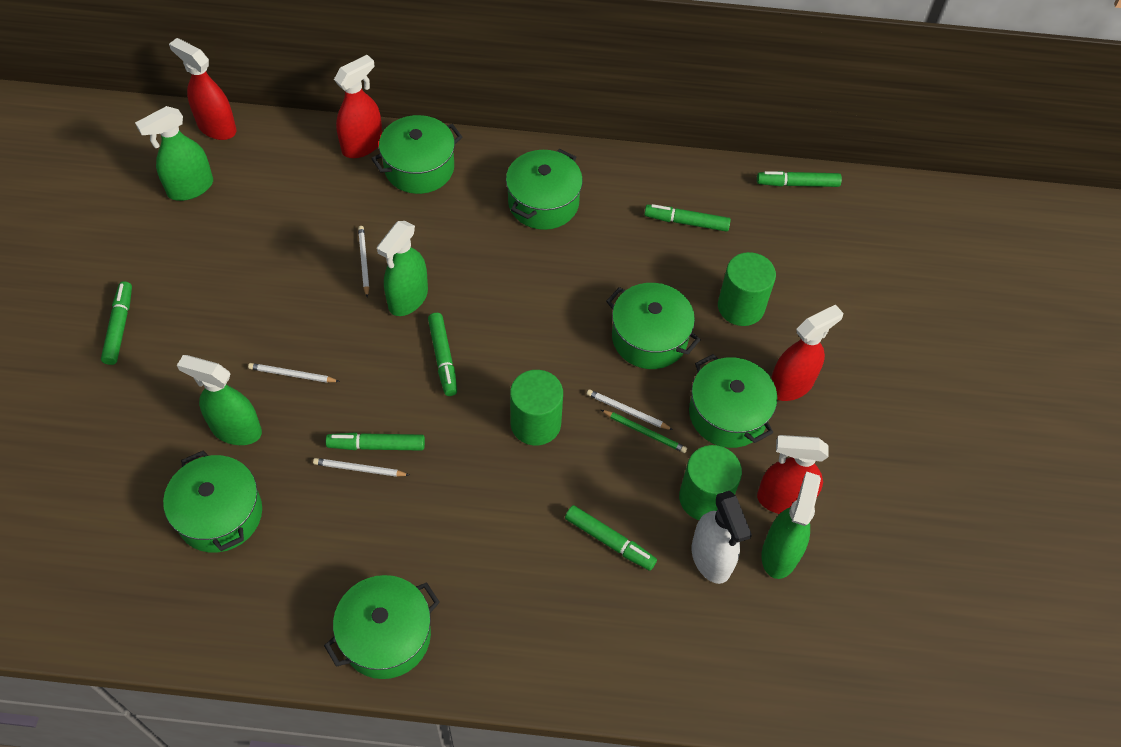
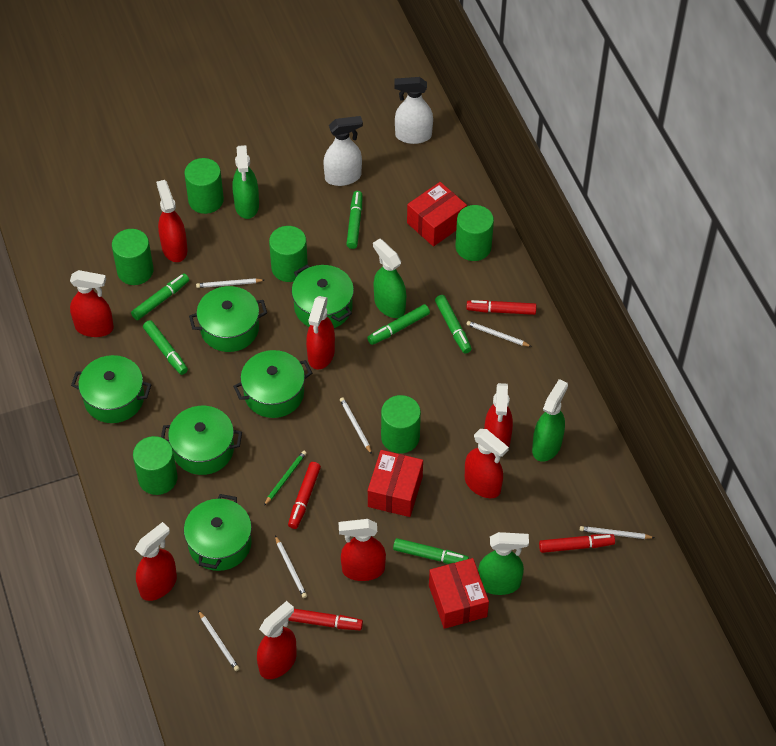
green cylinder: 3 -> 6
red box: 0 -> 3
red marker: 0 -> 4
red spray bottle: 4 -> 8
white pencil: 4 -> 6
white spray bottle: 1 -> 2

